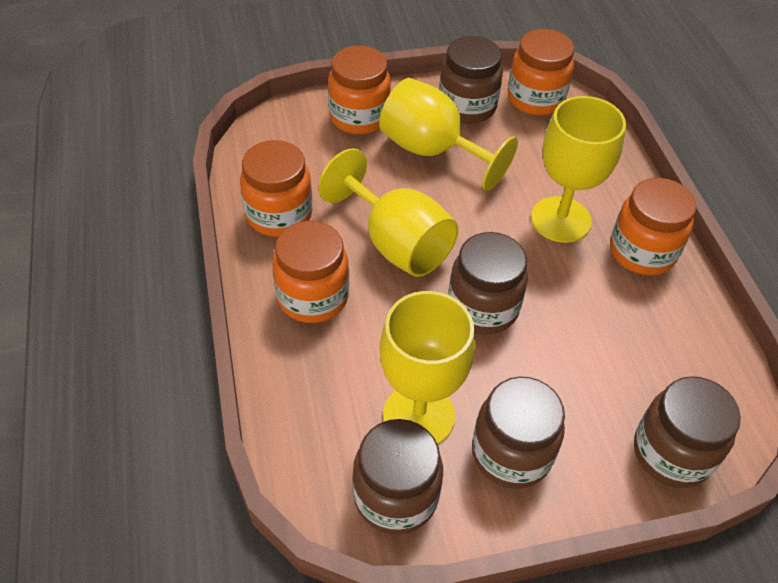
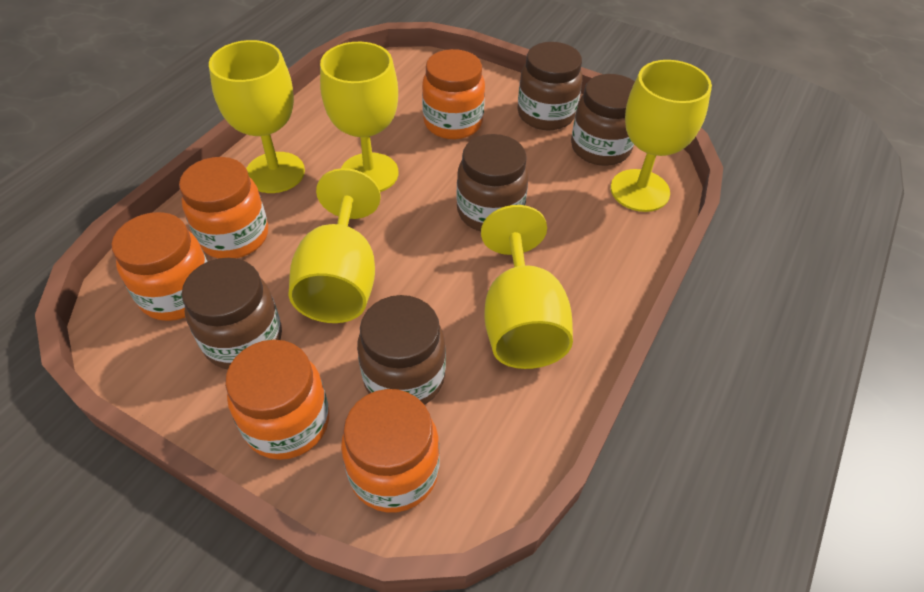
yellow goblet: 4 -> 5

